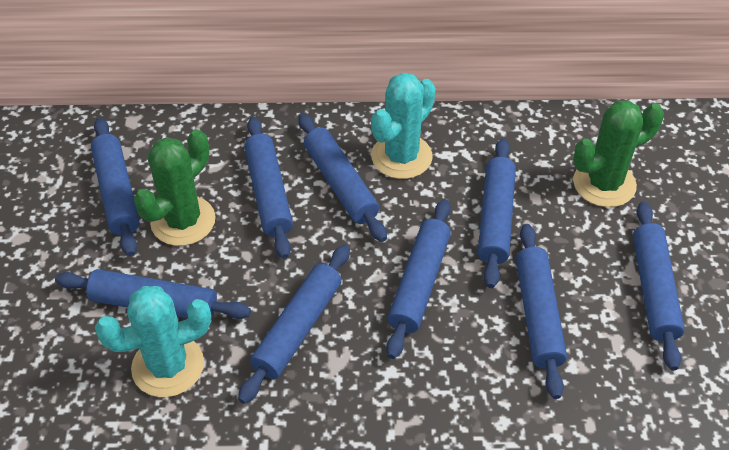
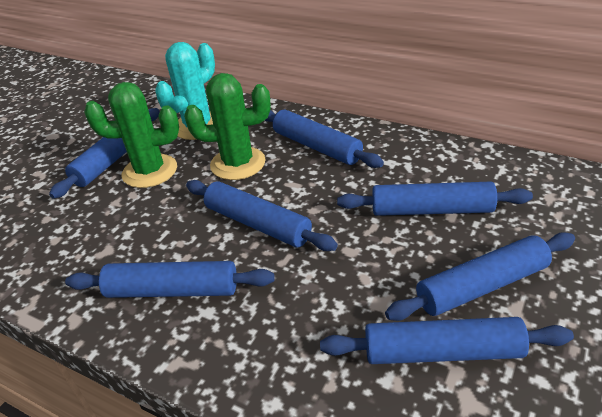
blue rolling pin: 9 -> 7
turquoise cactus: 2 -> 1

